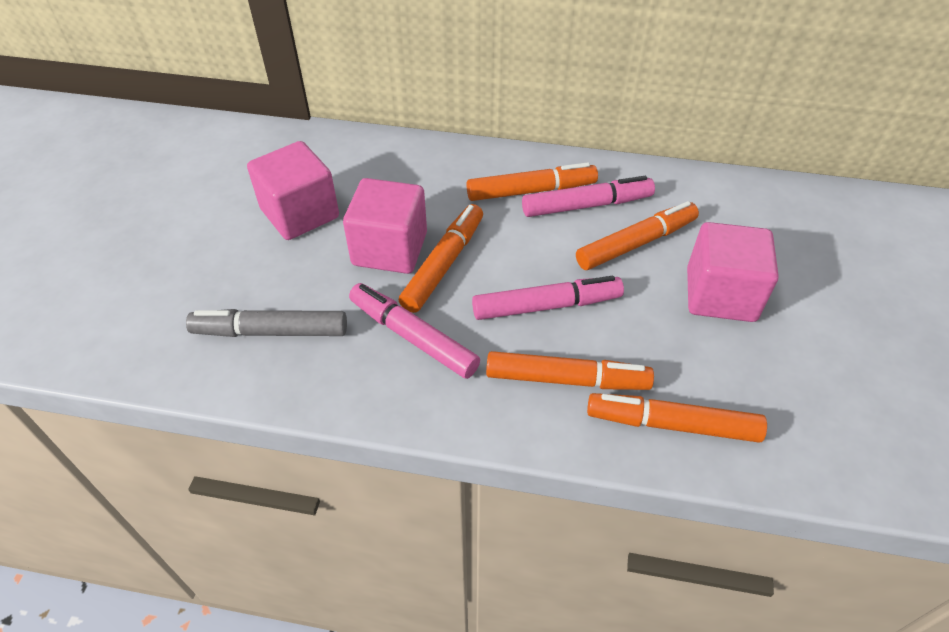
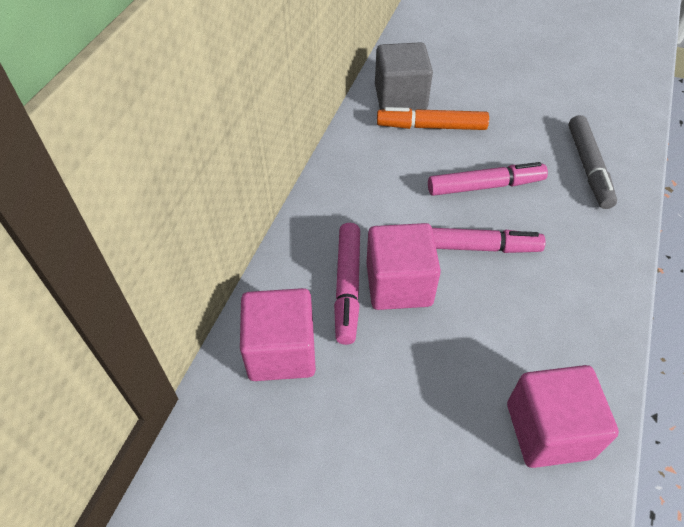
grey cube: 0 -> 1
orange marker: 5 -> 1

